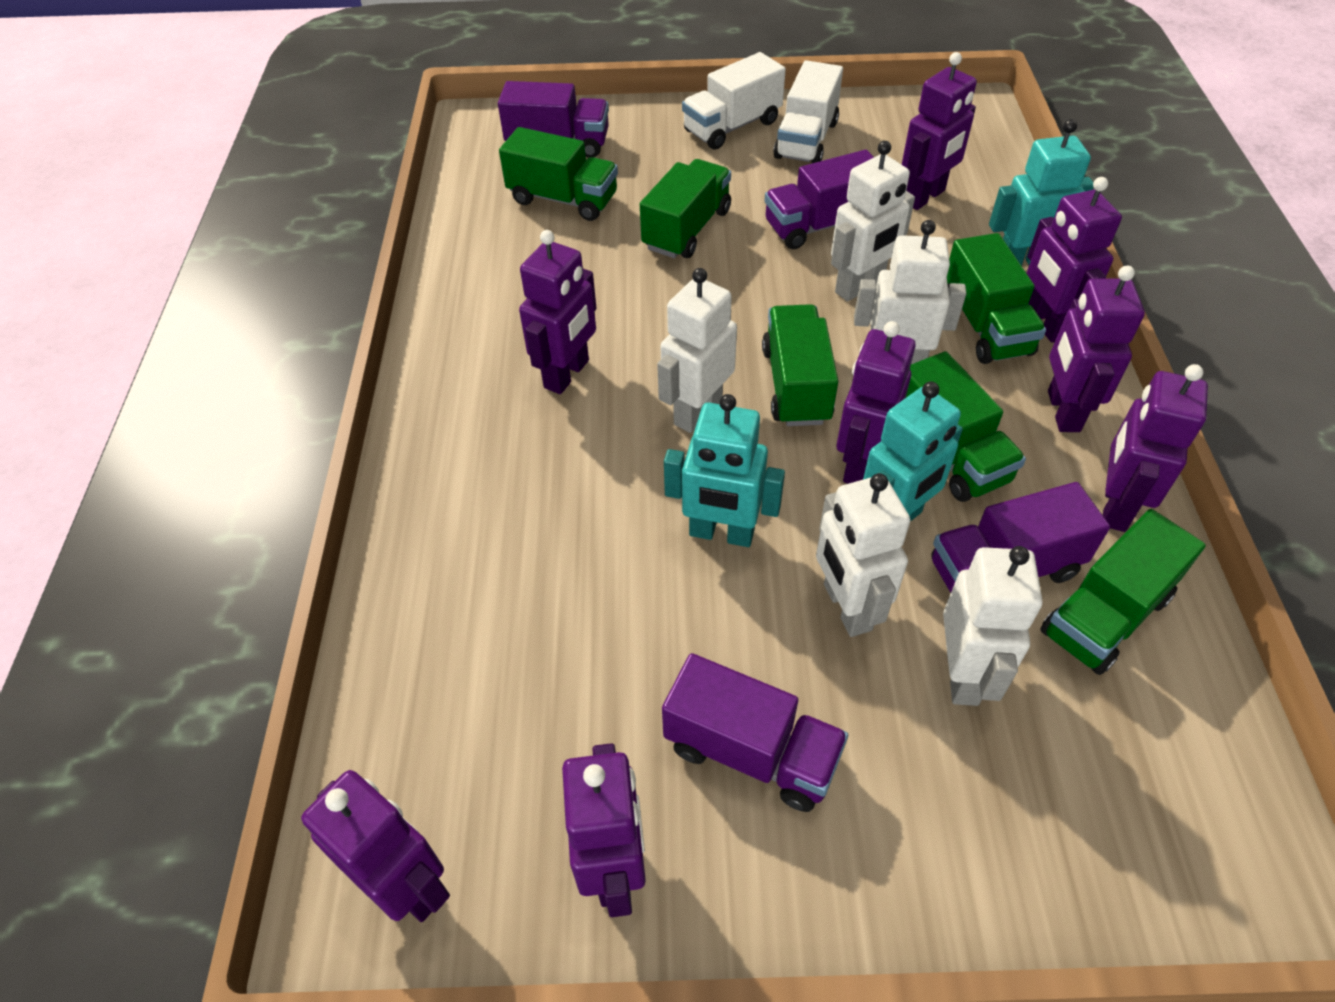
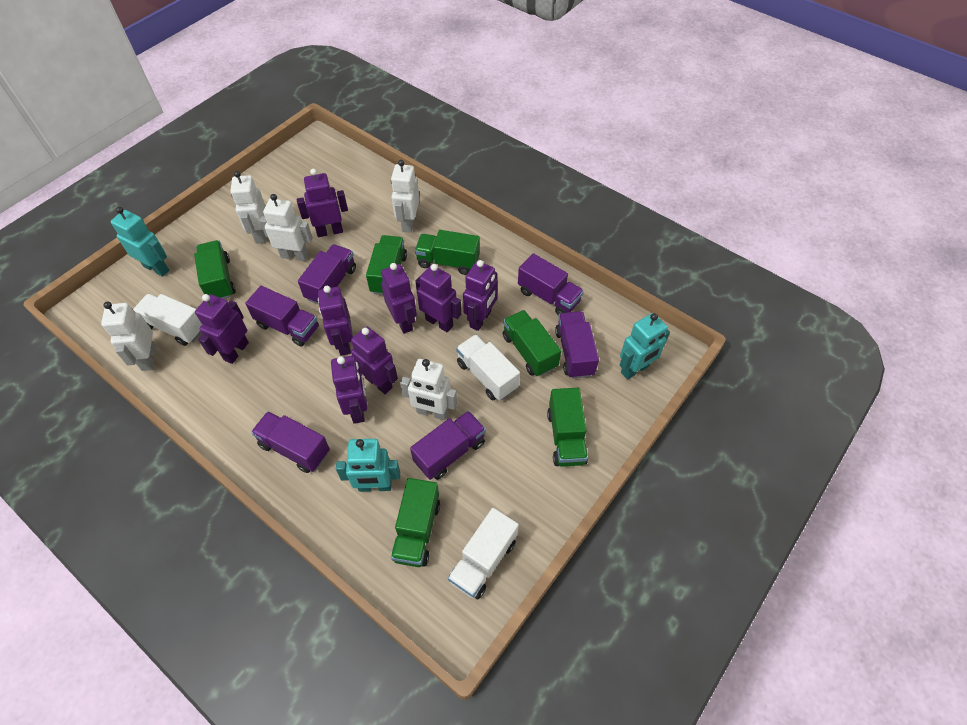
purple truck: 4 -> 6
white truck: 2 -> 3

